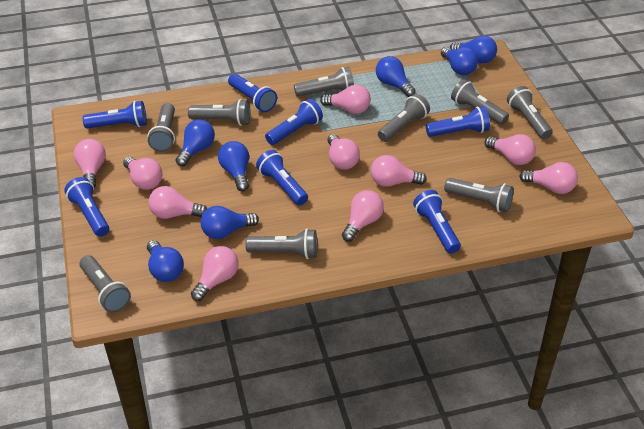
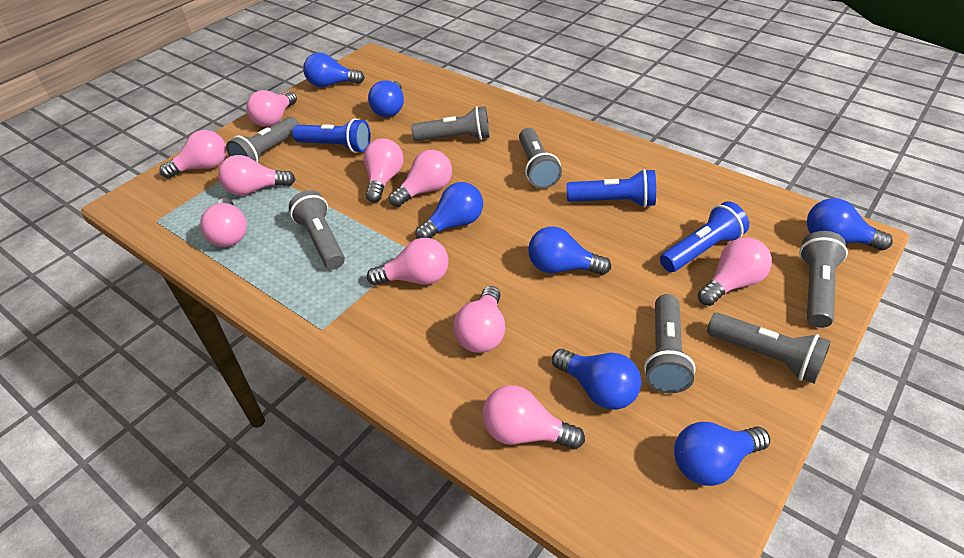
blue flashlight: 7 -> 3
grey flashlight: 9 -> 7

